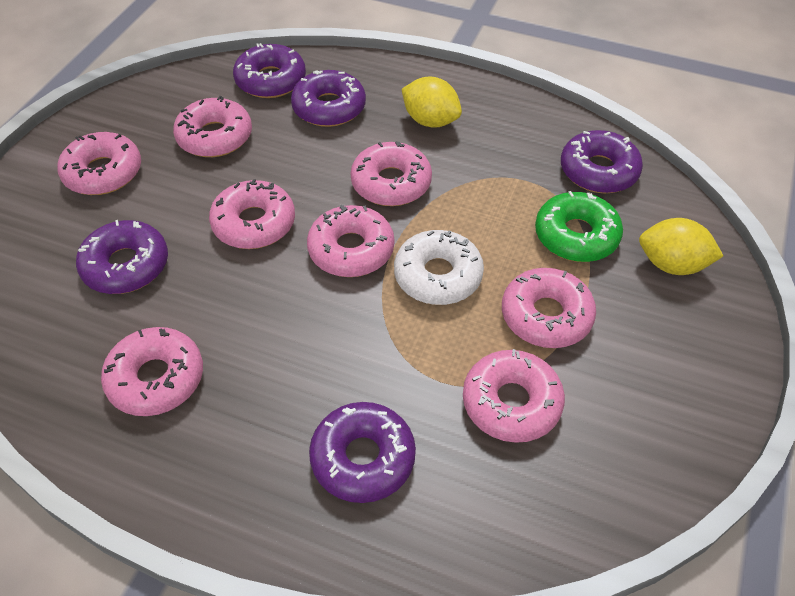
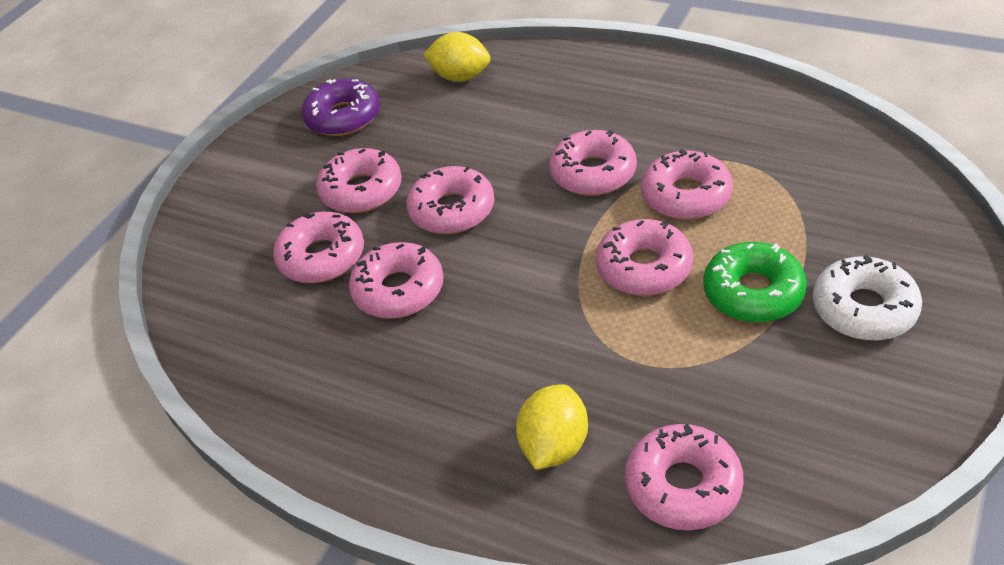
purple donut: 5 -> 1

